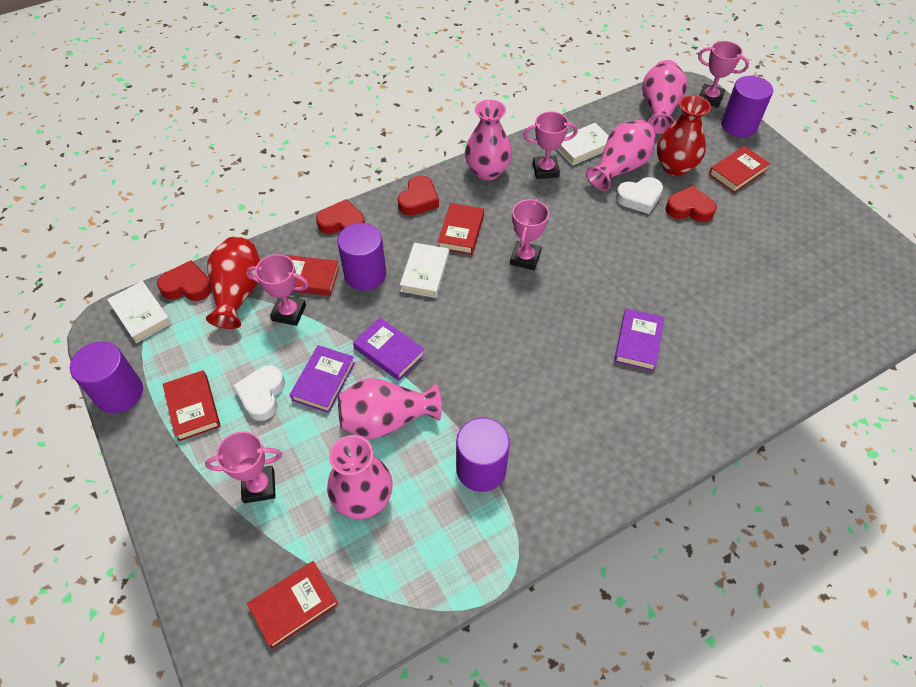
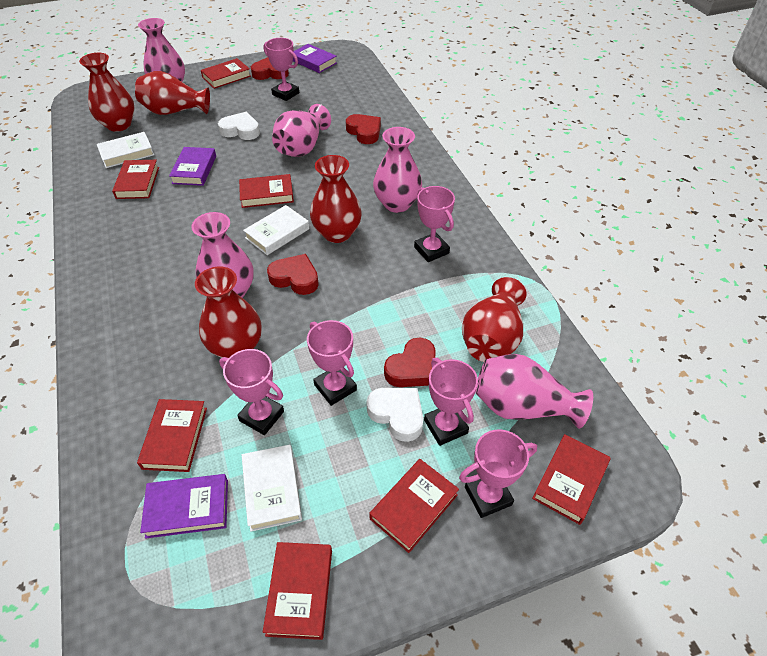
pink trophy: 5 -> 6
purple cylinder: 4 -> 0
red book: 5 -> 7
red vase: 2 -> 5

